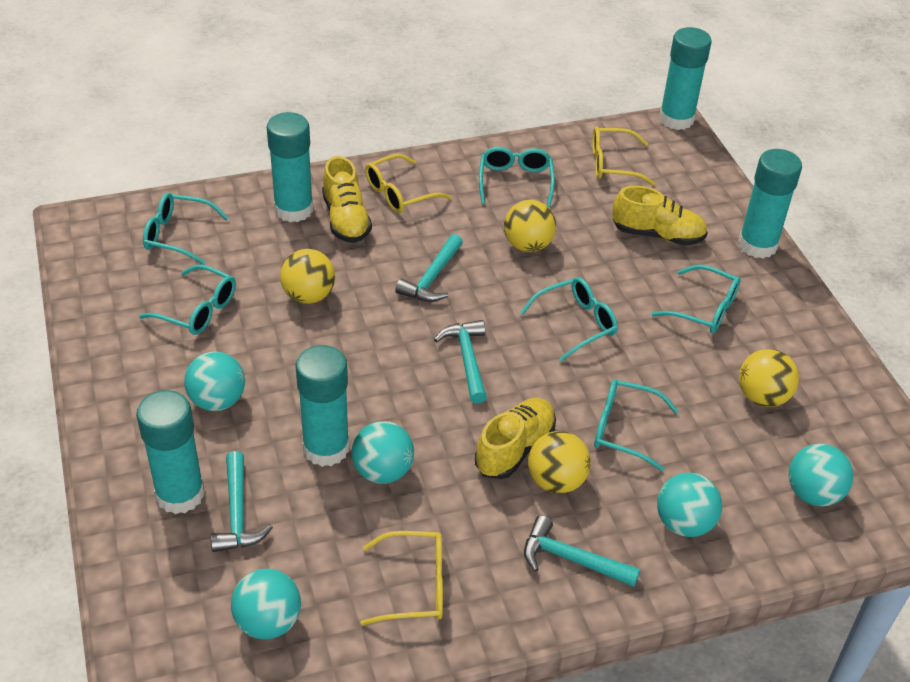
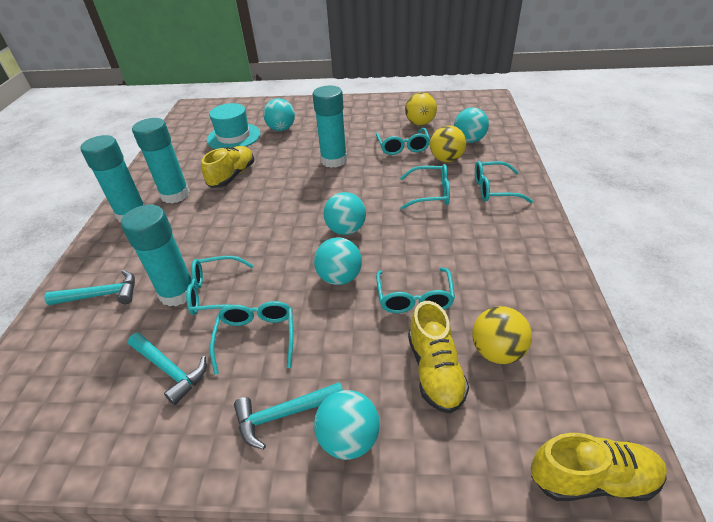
turquoise glue stick: 5 -> 4
turquoise hammer: 4 -> 3
turquoise hat: 0 -> 1
yellow ball: 4 -> 3
yellow glasses: 3 -> 0

